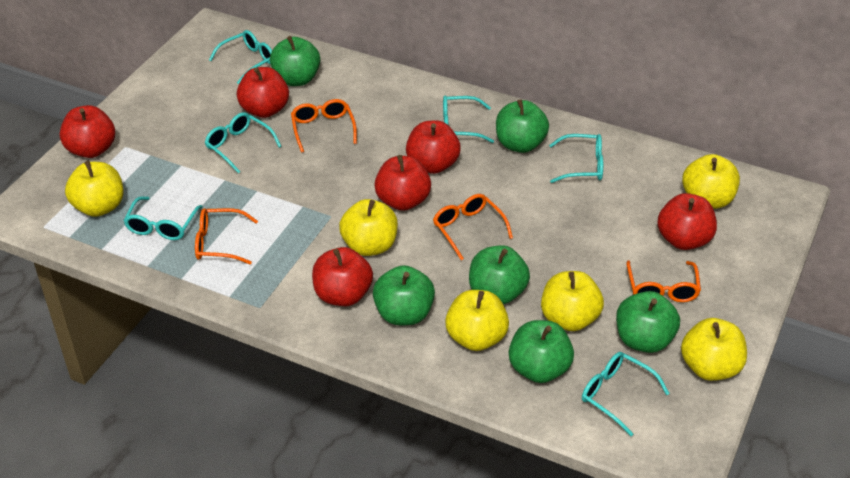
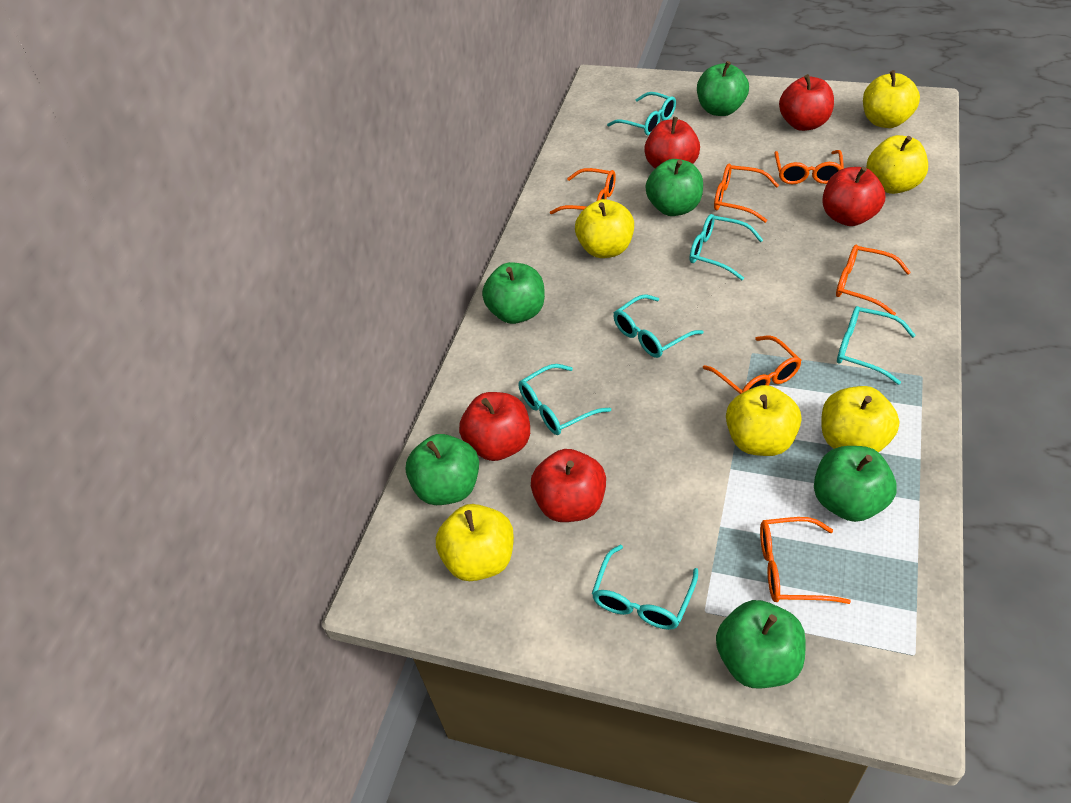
orange glasses: 4 -> 6
red apple: 6 -> 5

